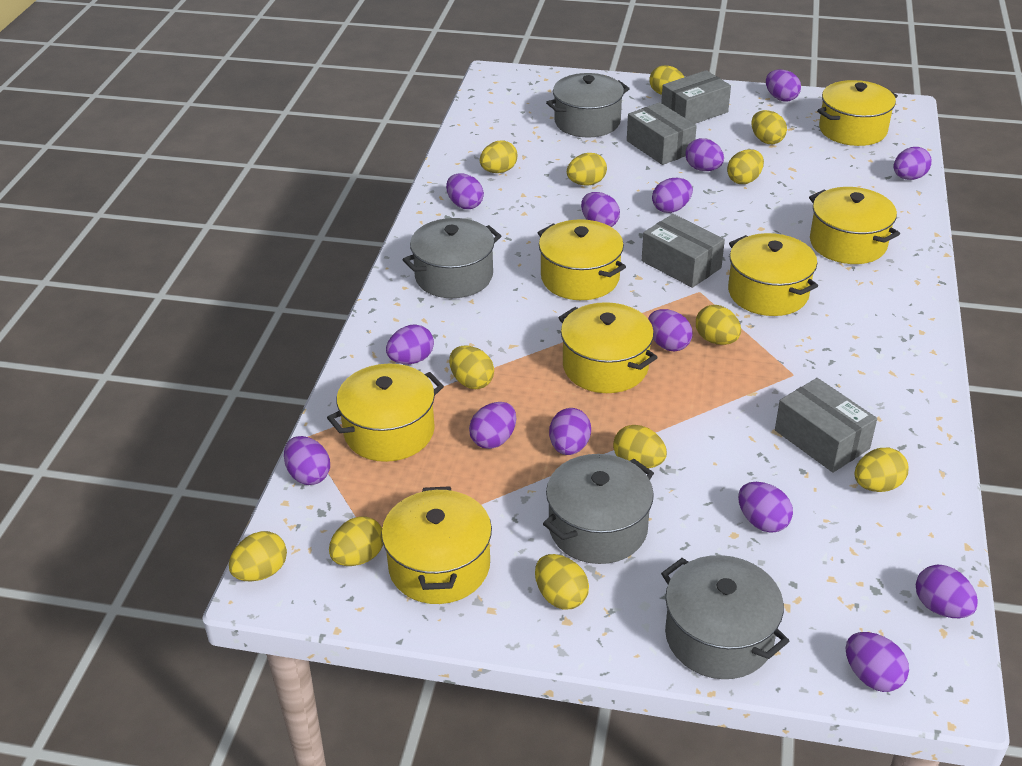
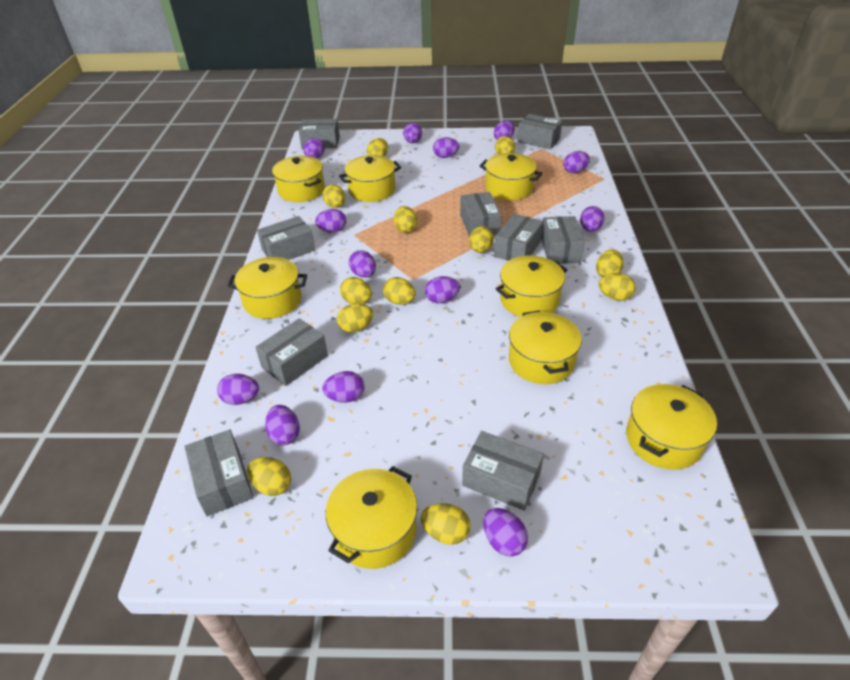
grey box: 4 -> 9
grey pot: 4 -> 0
purple egg: 14 -> 13
yellow pot: 7 -> 8

